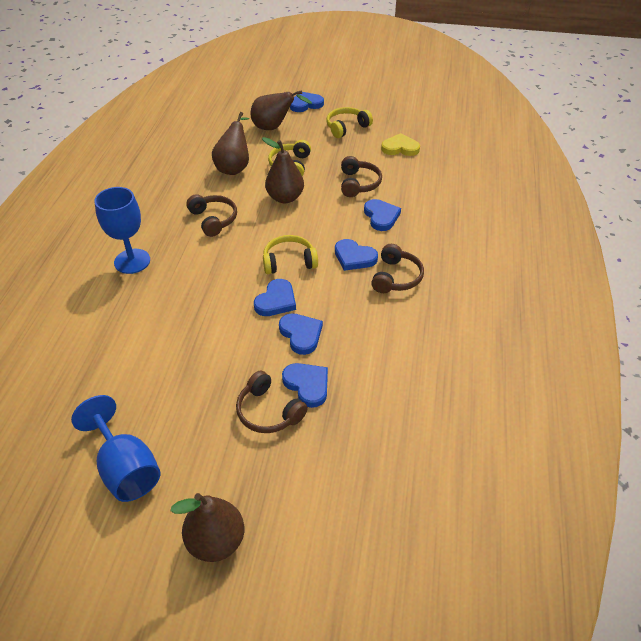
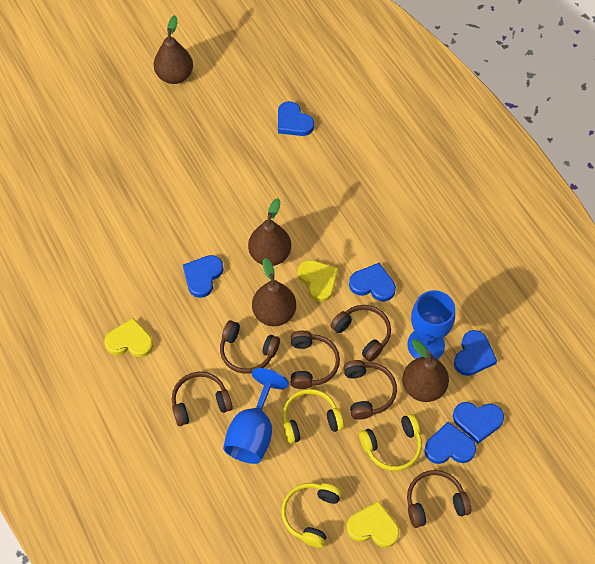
brown headphones: 4 -> 6
yellow heart: 1 -> 3

